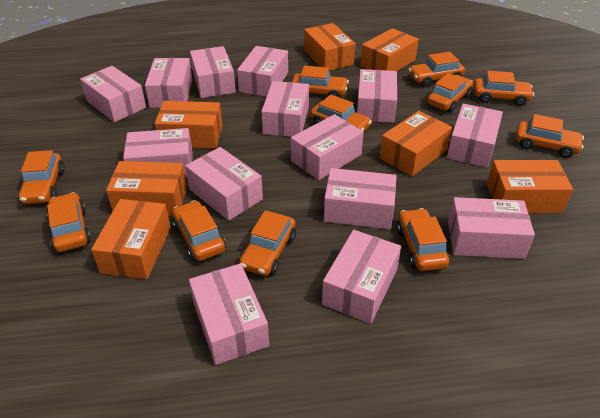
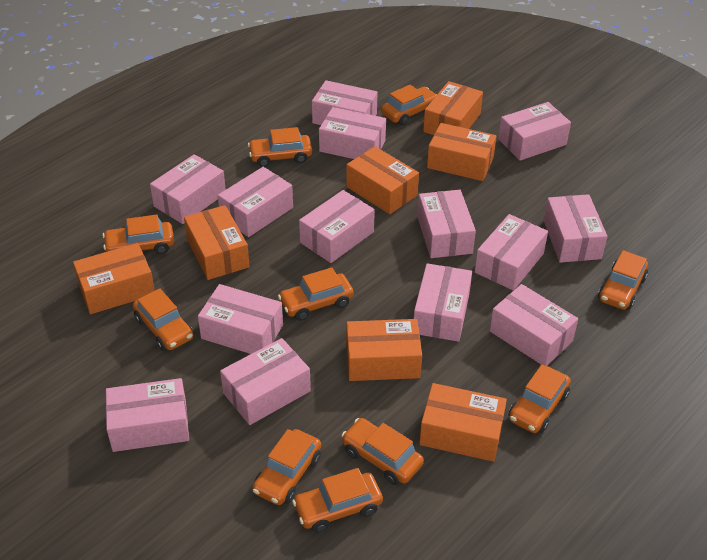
orange car: 11 -> 10

